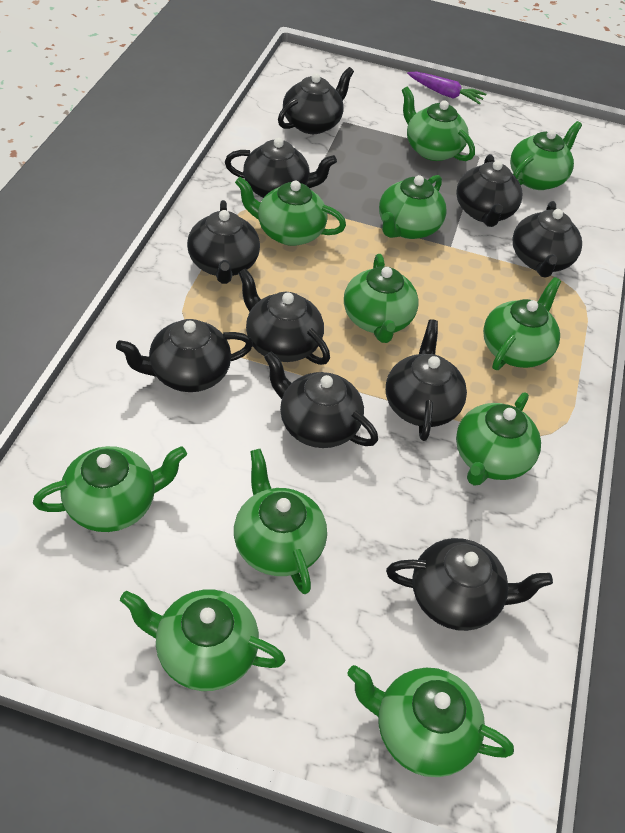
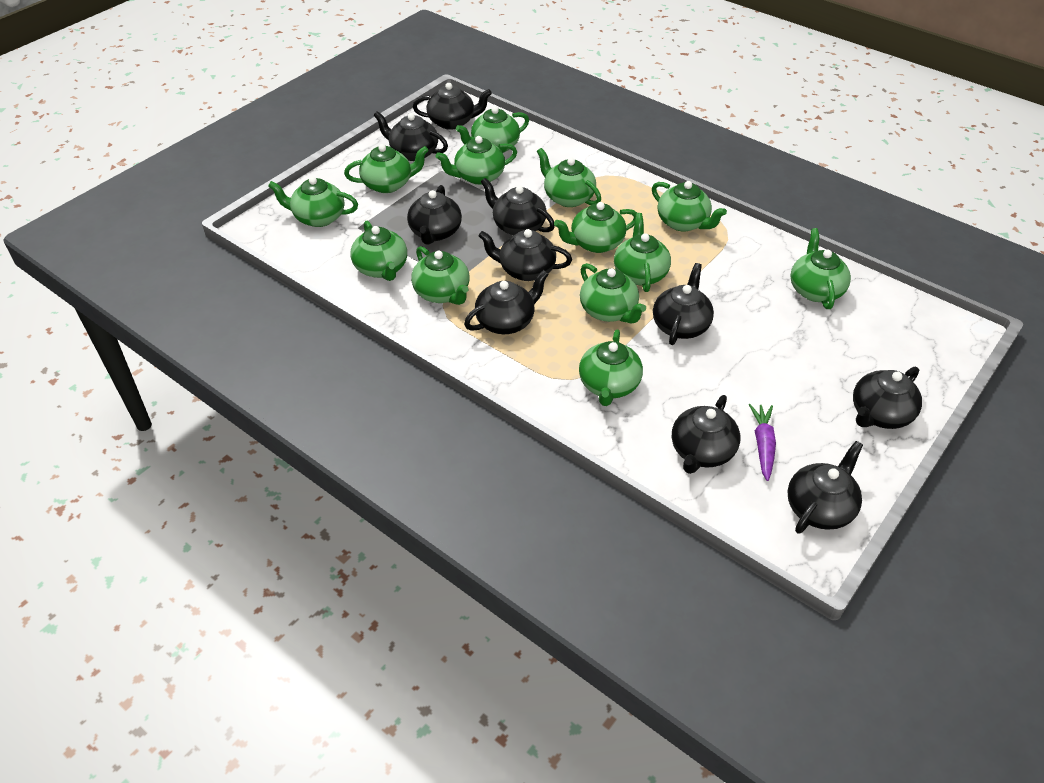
green teapot: 11 -> 13

